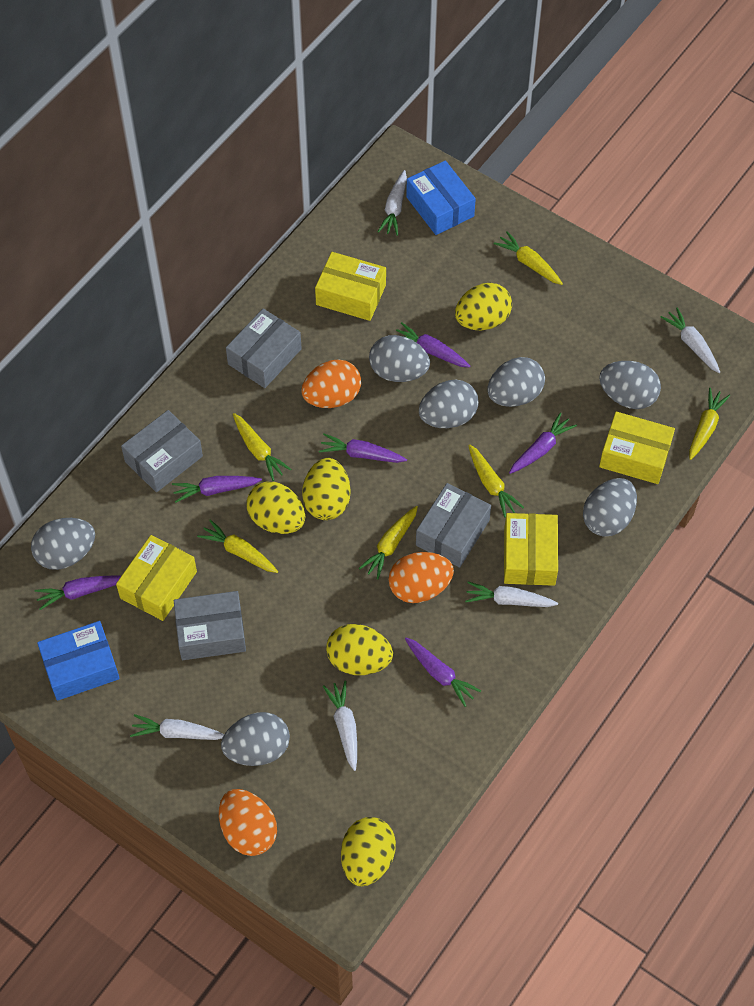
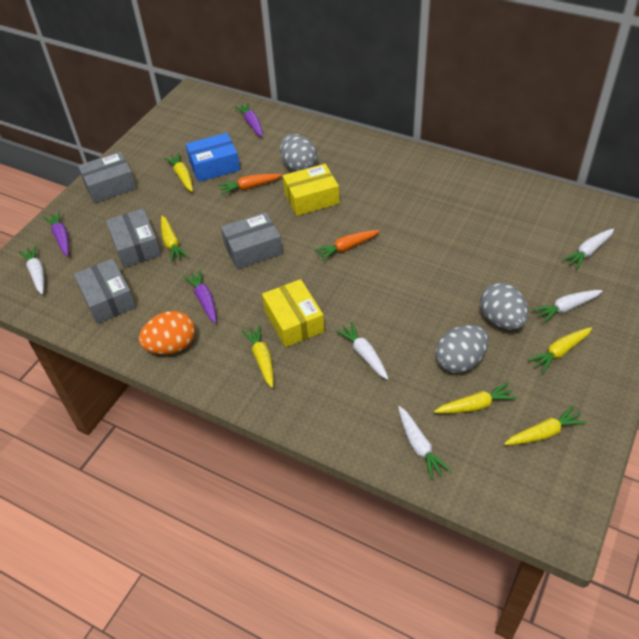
blue box: 2 -> 1
grey egg: 7 -> 3
orange carrot: 0 -> 2
orange egg: 3 -> 1
purple carrot: 6 -> 3
yellow box: 4 -> 2
yellow egg: 5 -> 0

